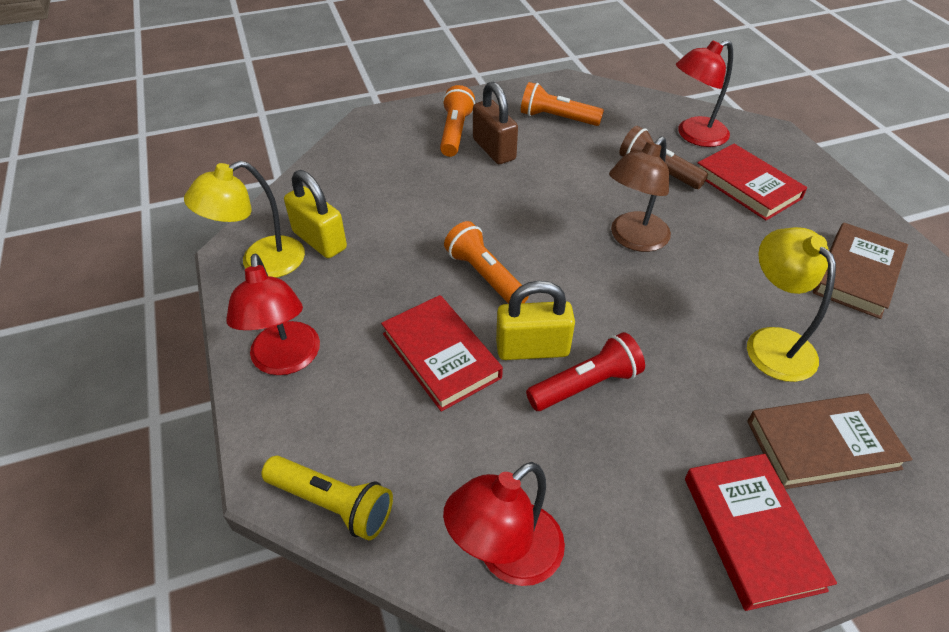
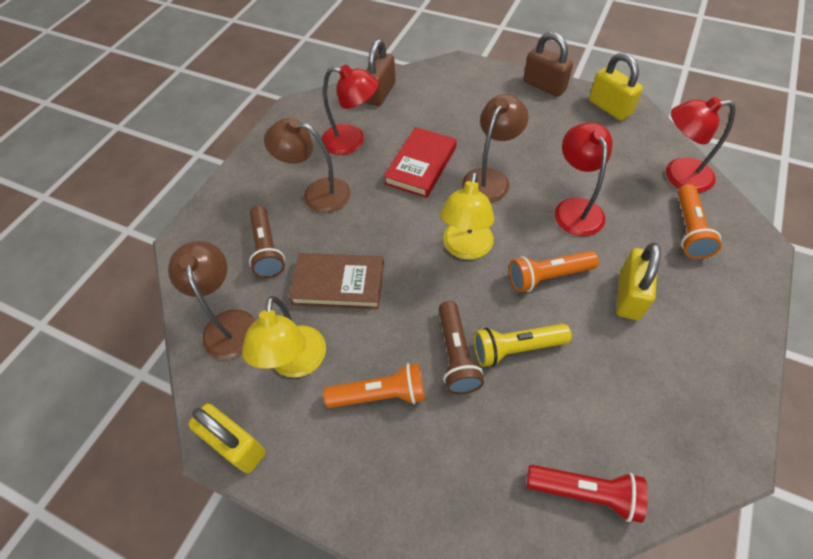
brown book: 2 -> 1
brown flashlight: 1 -> 2
brown lamp: 1 -> 3
brown padlock: 1 -> 2
red book: 3 -> 1
yellow padlock: 2 -> 3

